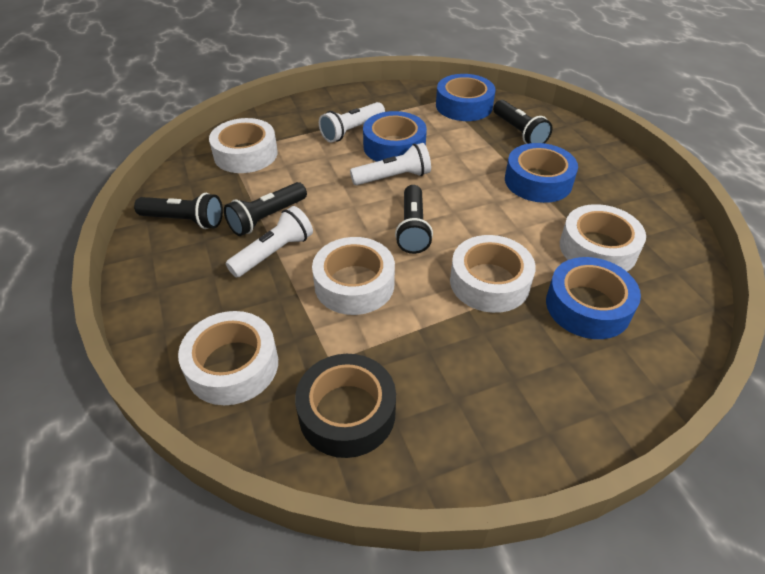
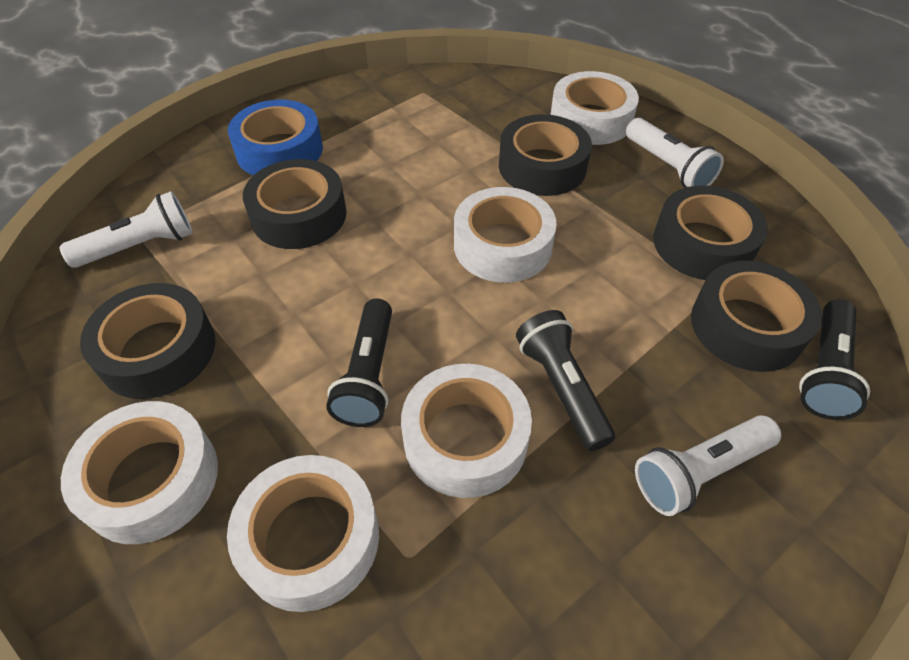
black flashlight: 4 -> 3
black tape: 1 -> 5
blue tape: 4 -> 1

